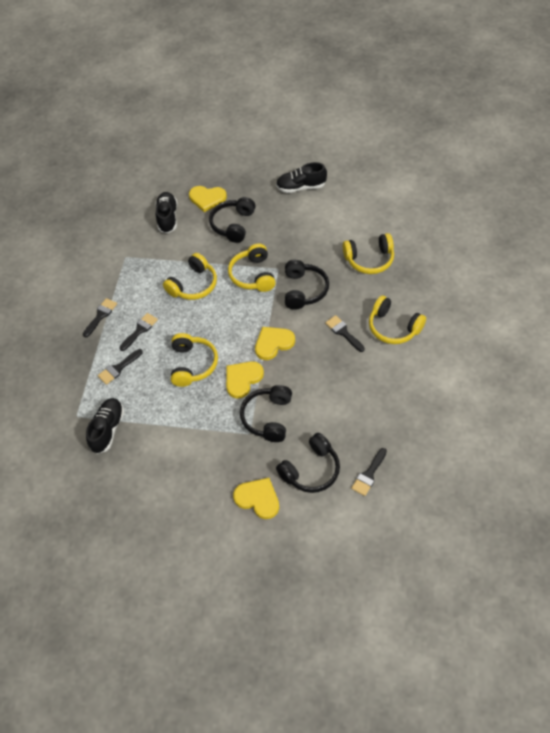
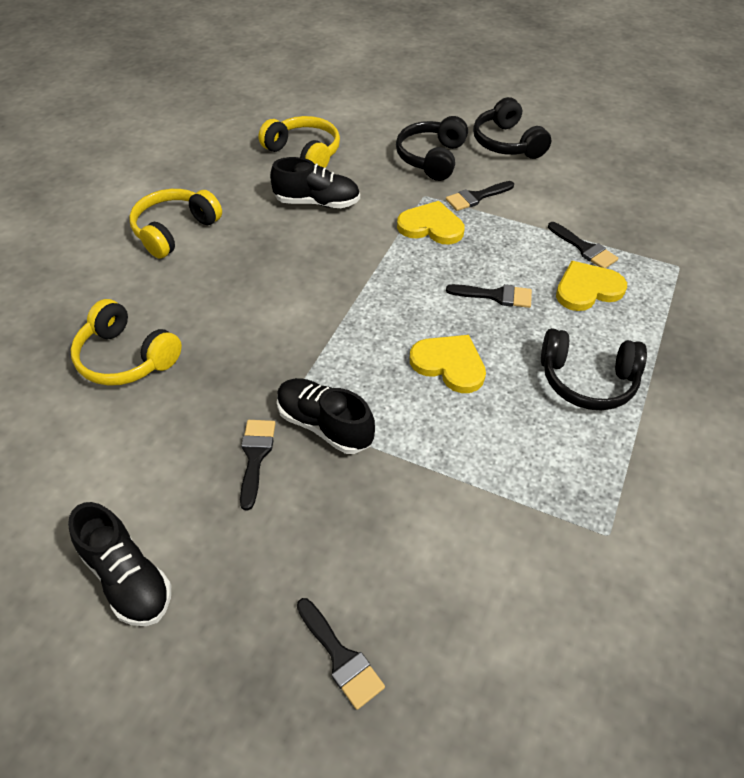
black headphones: 4 -> 3
yellow headphones: 5 -> 3
yellow heart: 4 -> 3

